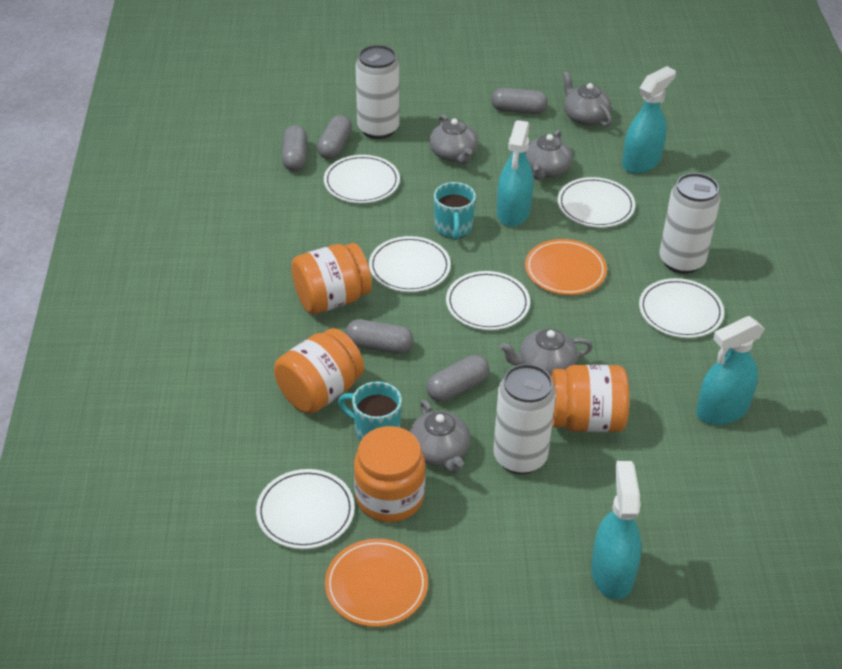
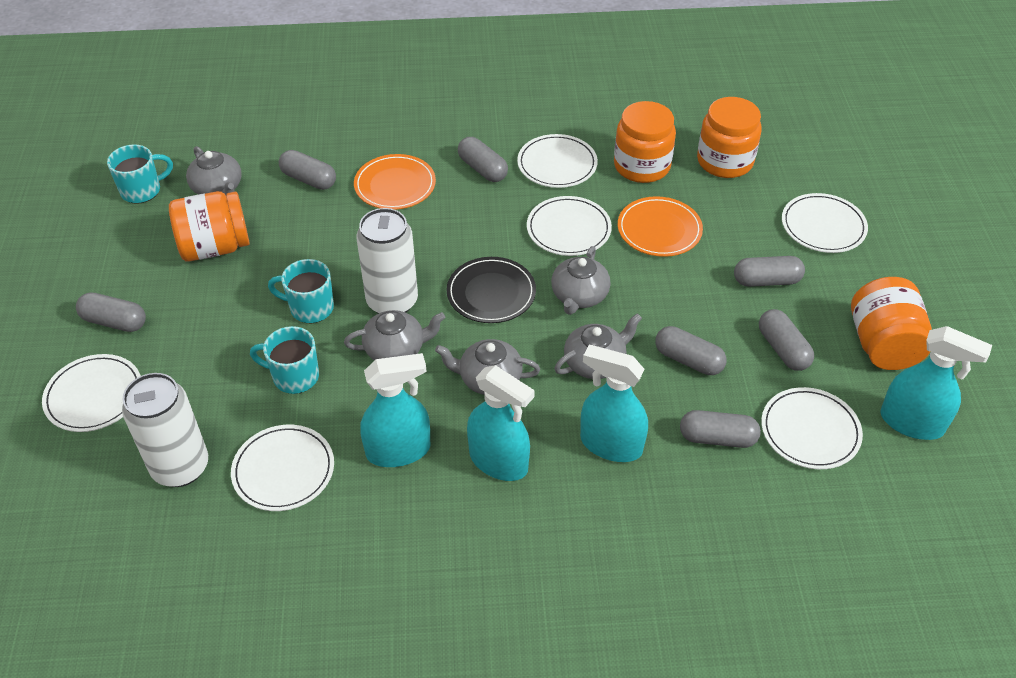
black plate: 0 -> 1
grey capsule: 5 -> 7
turquoise mug: 2 -> 3
white can: 3 -> 2

